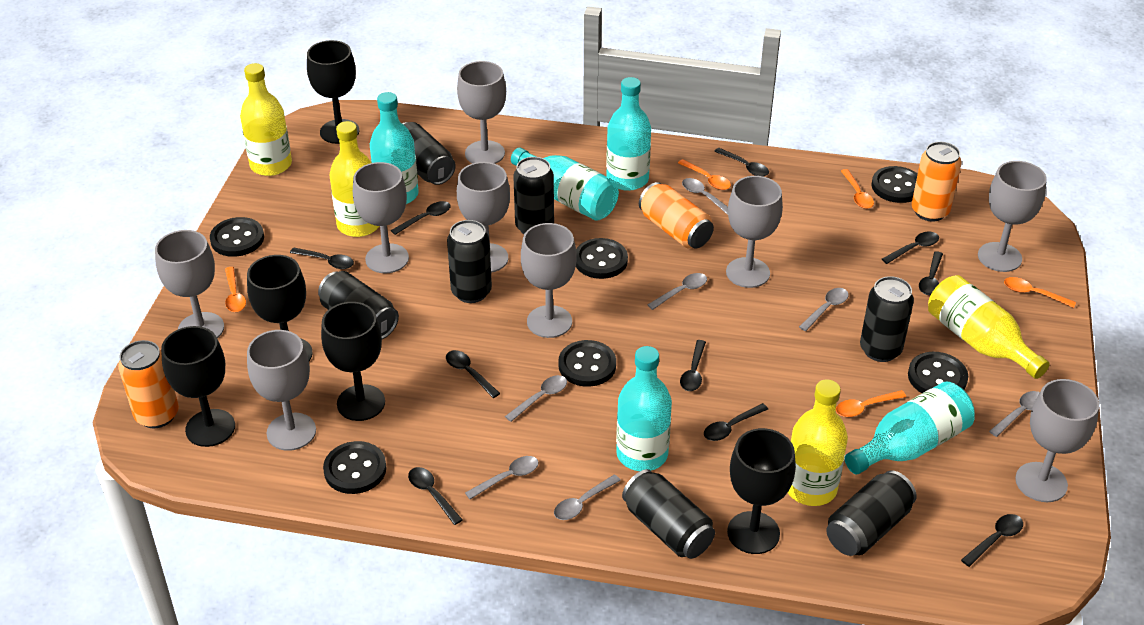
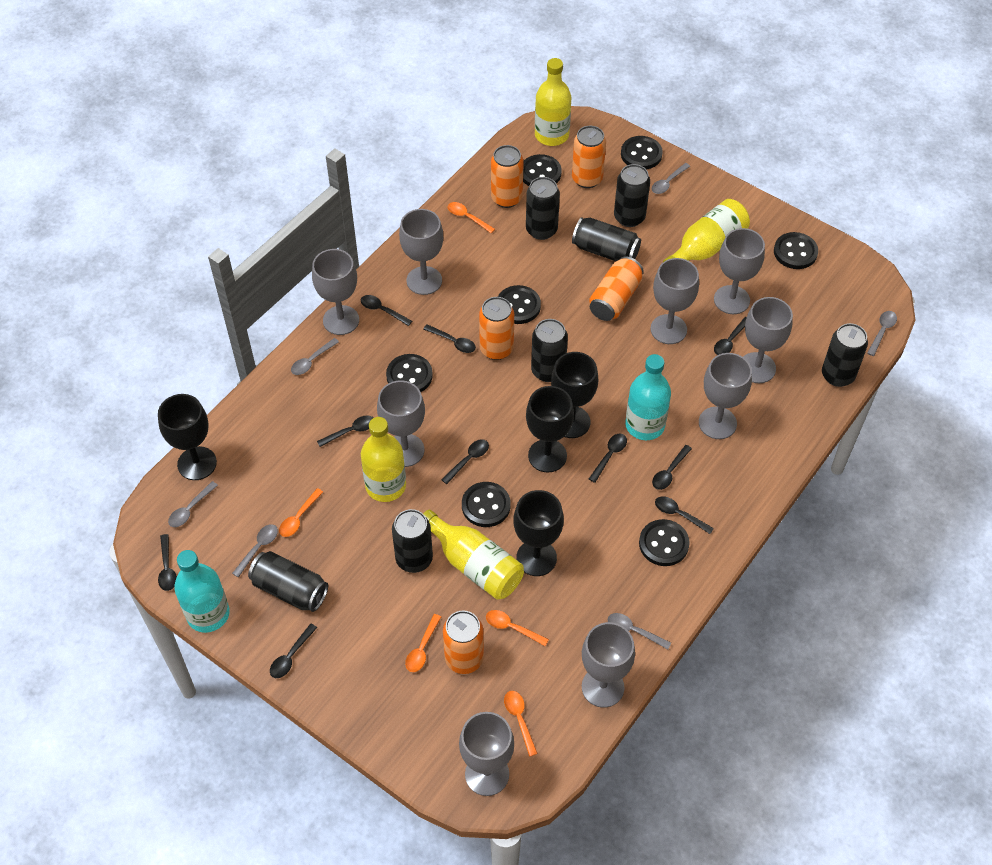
black button: 6 -> 7
black goblet: 5 -> 4
grey spoon: 7 -> 6
orange can: 3 -> 5
turquoise bottle: 5 -> 2

